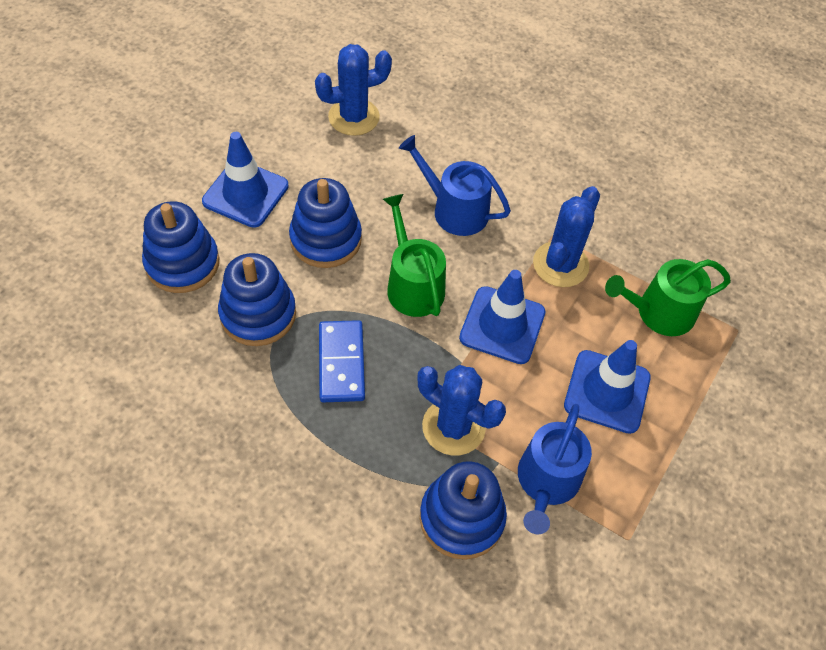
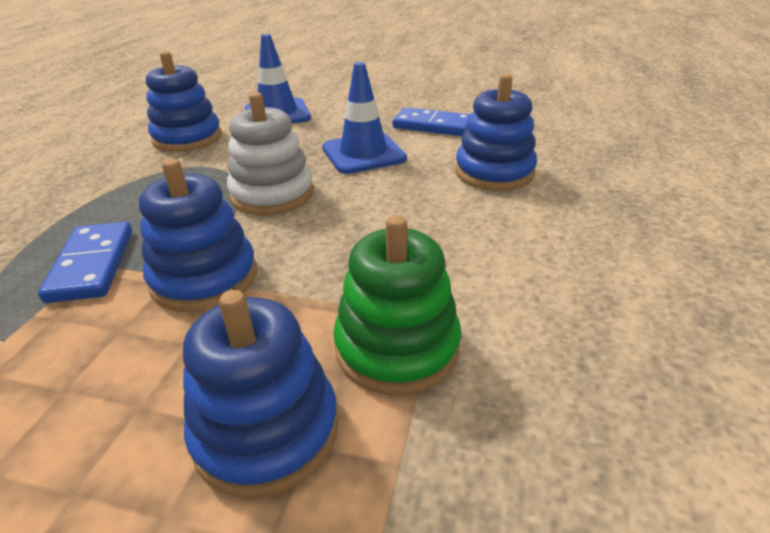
blue cactus: 3 -> 0
blue domino: 1 -> 2
blue traffic cone: 3 -> 2
blue watering can: 2 -> 0
green stacking toy: 0 -> 1
green watering can: 2 -> 0
white stacking toy: 0 -> 1

